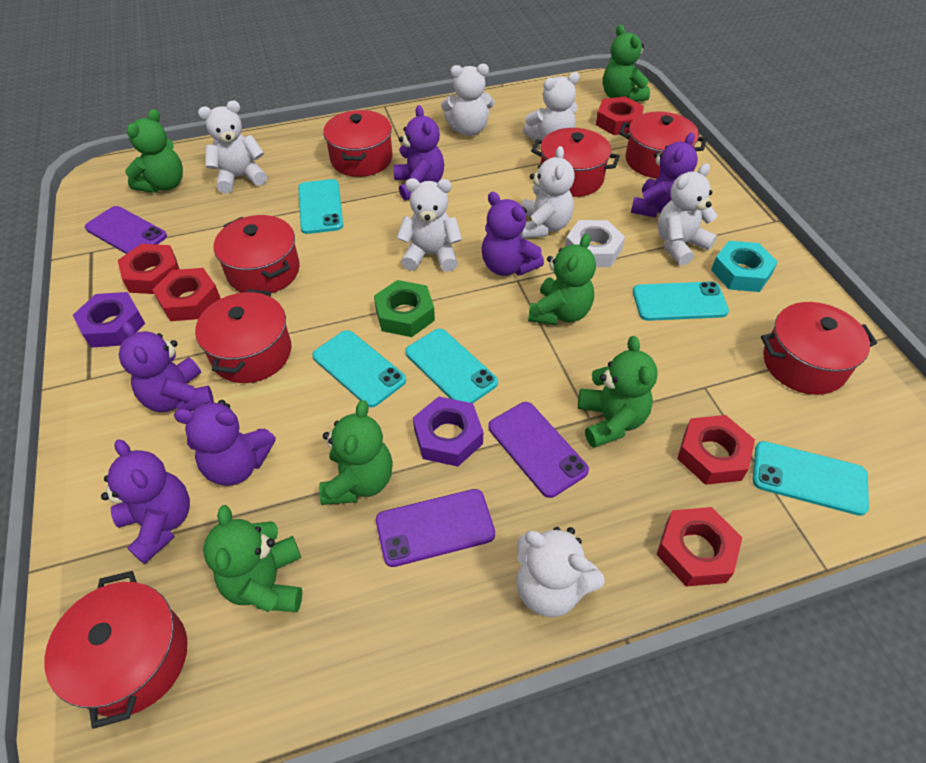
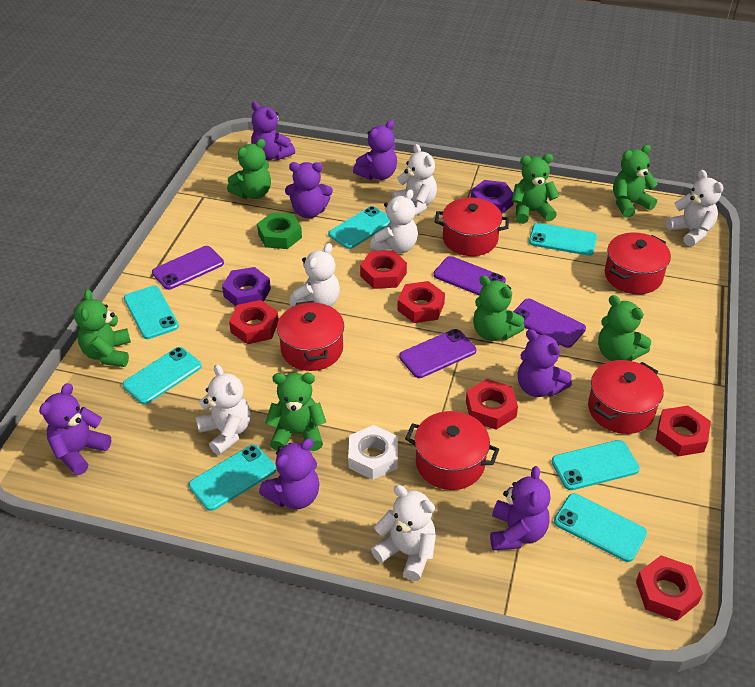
green teddy bear: 6 -> 7
purple phone: 3 -> 4
purple teddy bear: 6 -> 7
red nut: 5 -> 6
red pot: 7 -> 5
turquoise nut: 1 -> 0
turquoise phone: 5 -> 7
white teddy bear: 7 -> 6

